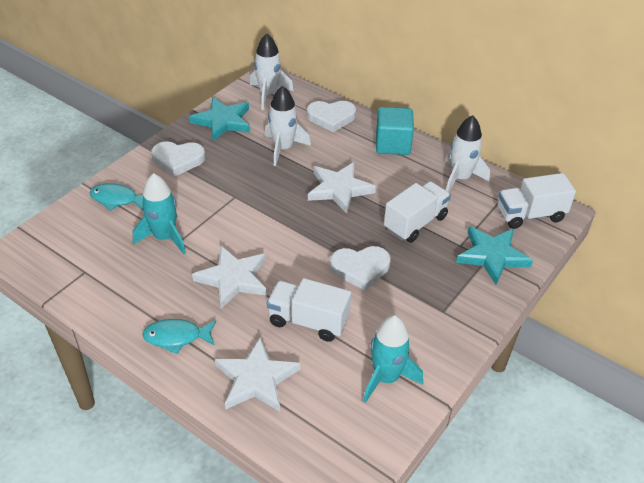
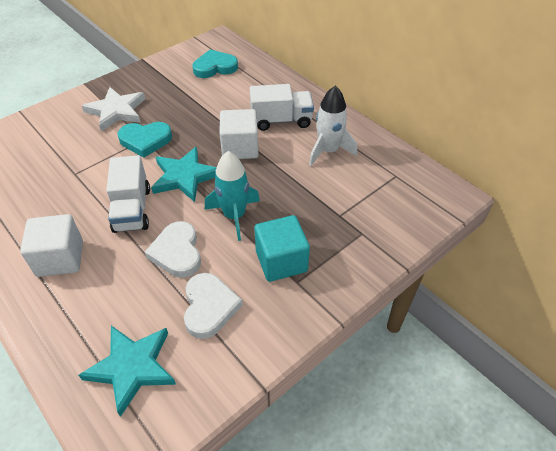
turquoise fish: 2 -> 0
turquoise heart: 0 -> 2
turquoise rocket: 2 -> 1
white cube: 0 -> 2
white heart: 3 -> 2
white rocket: 3 -> 1
white star: 3 -> 1
white truck: 3 -> 2

